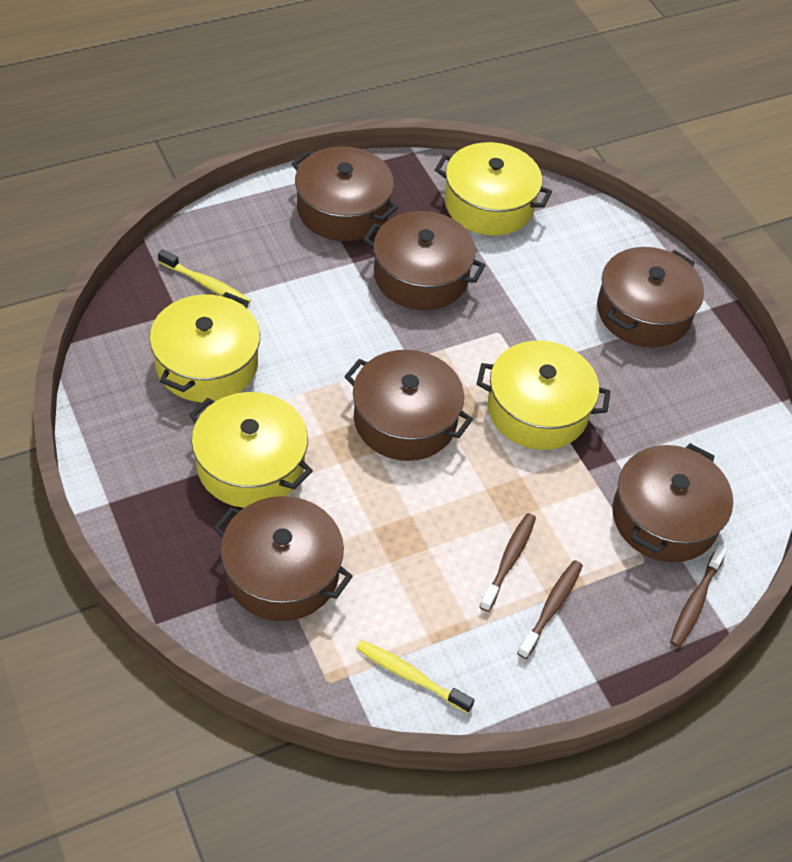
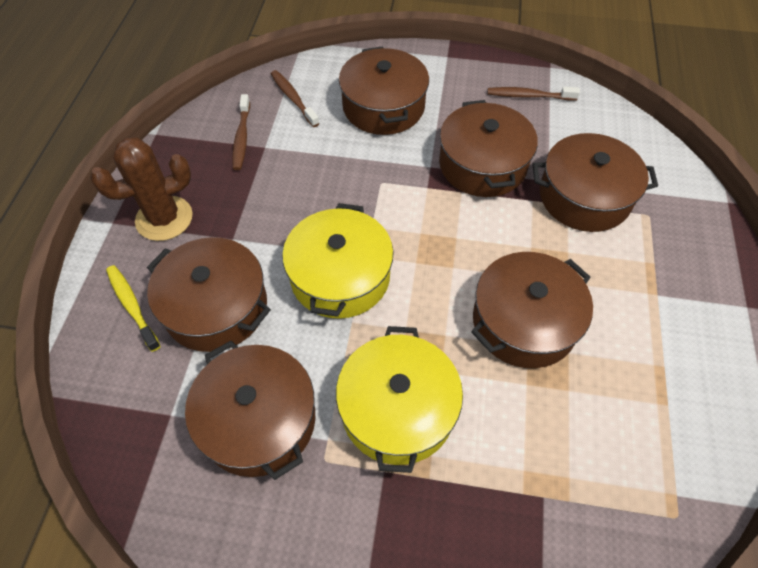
brown cactus: 0 -> 1
yellow pot: 4 -> 2
yellow toothbrush: 2 -> 1

